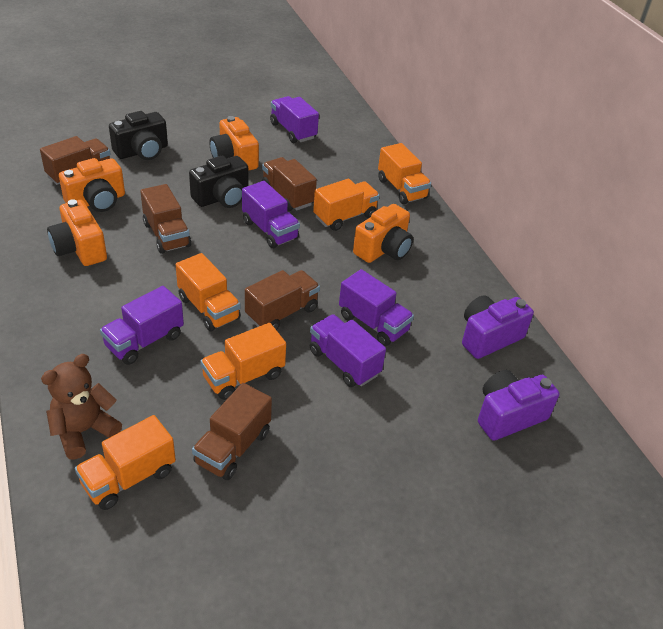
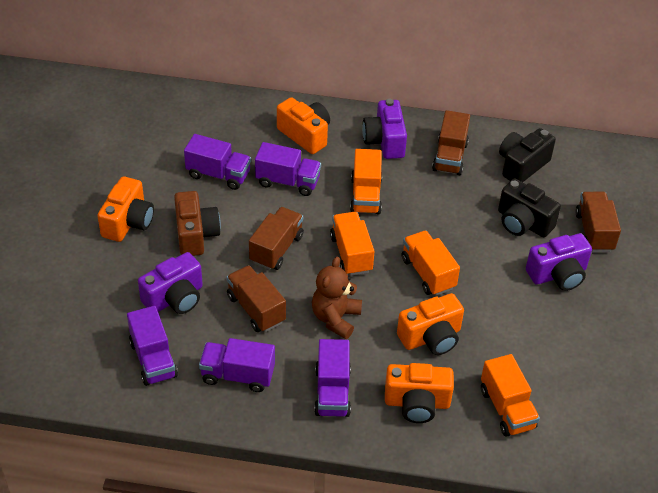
brown camera: 0 -> 1
brown truck: 5 -> 4
orange truck: 5 -> 4
purple camera: 2 -> 3

